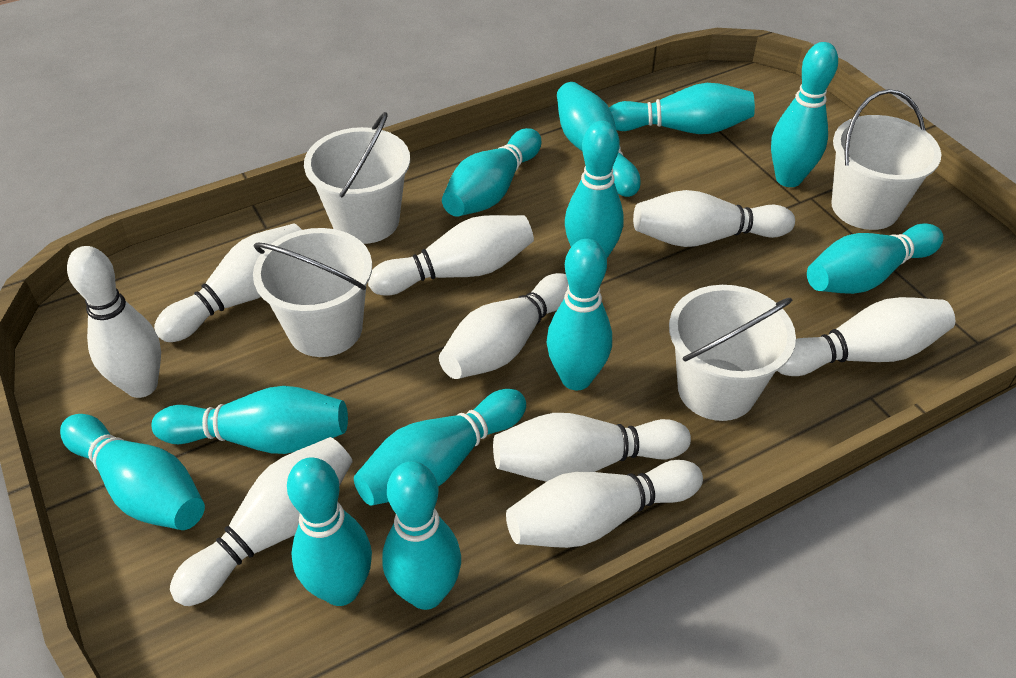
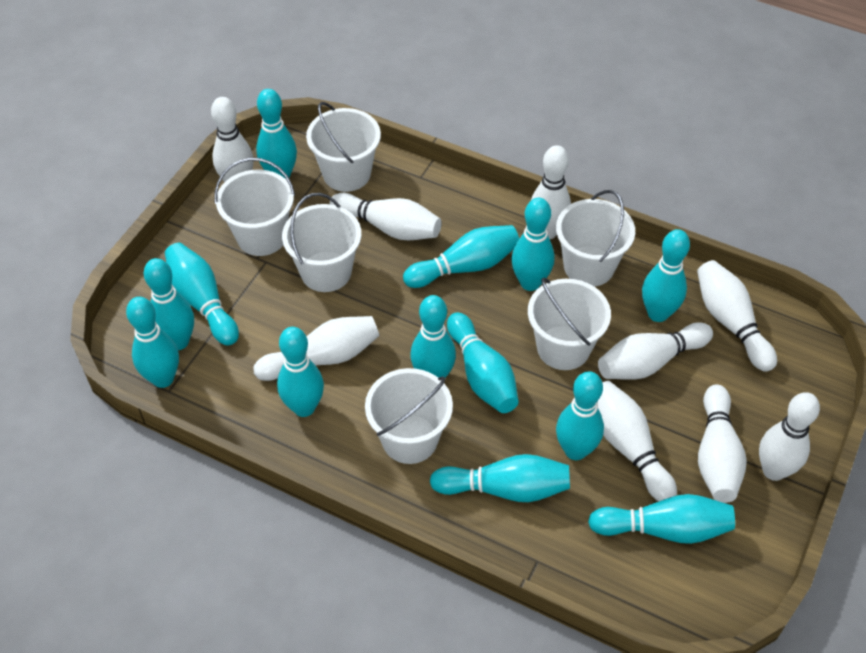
turquoise bowling pin: 12 -> 13
white bucket: 4 -> 6

